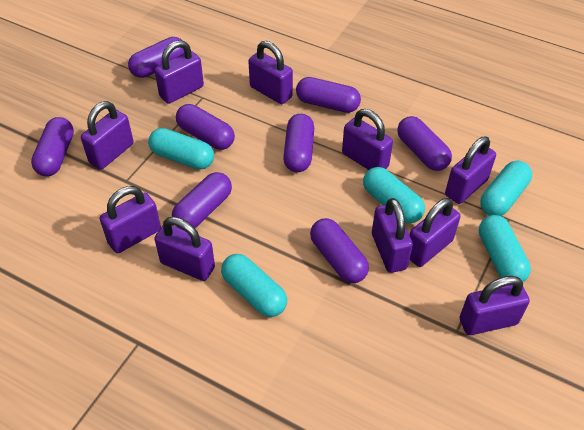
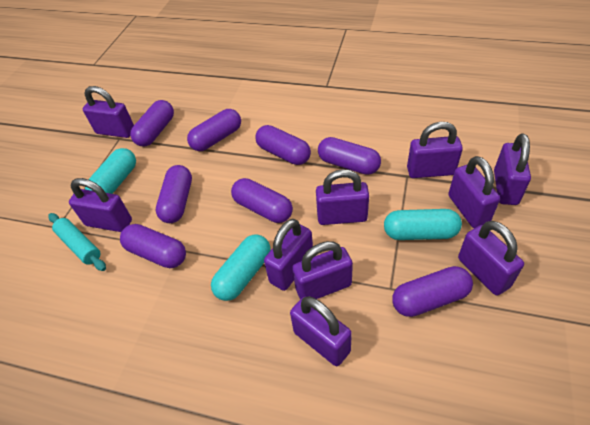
turquoise capsule: 5 -> 3
turquoise rolling pin: 0 -> 1

